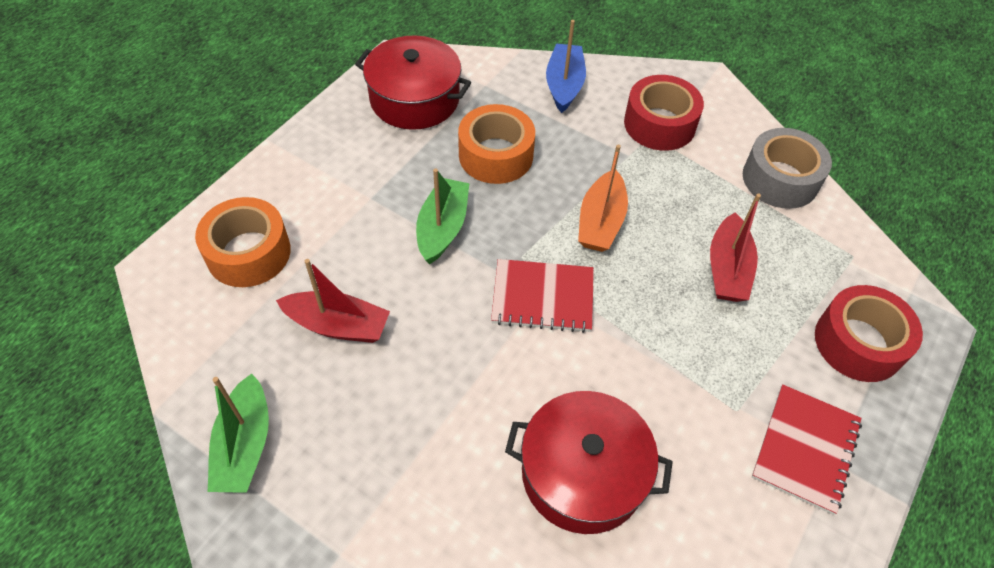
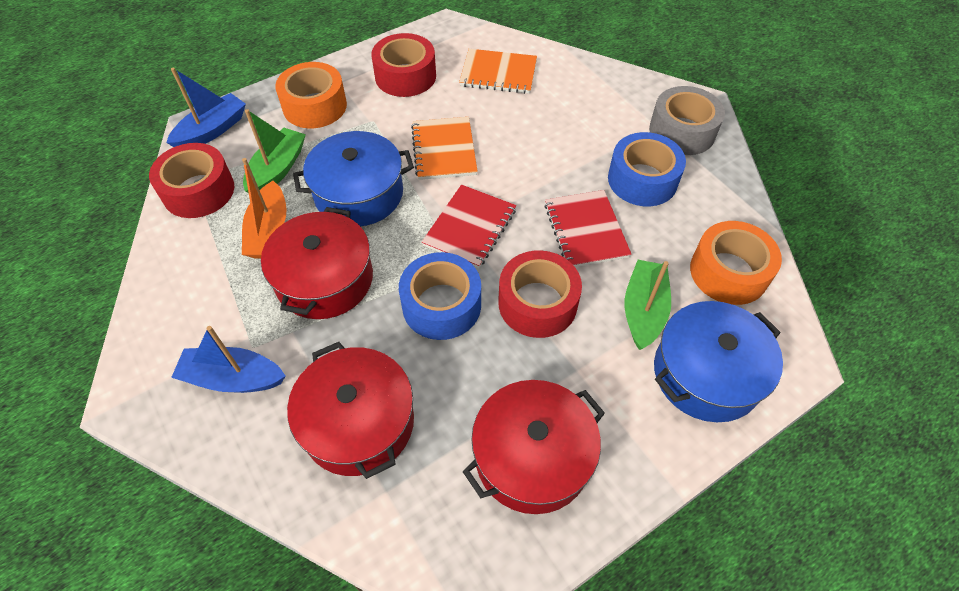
blue boat: 1 -> 2
blue pot: 0 -> 2
blue tape: 0 -> 2
orange notebook: 0 -> 2
red boat: 2 -> 0
red pot: 2 -> 3
red tape: 2 -> 3

